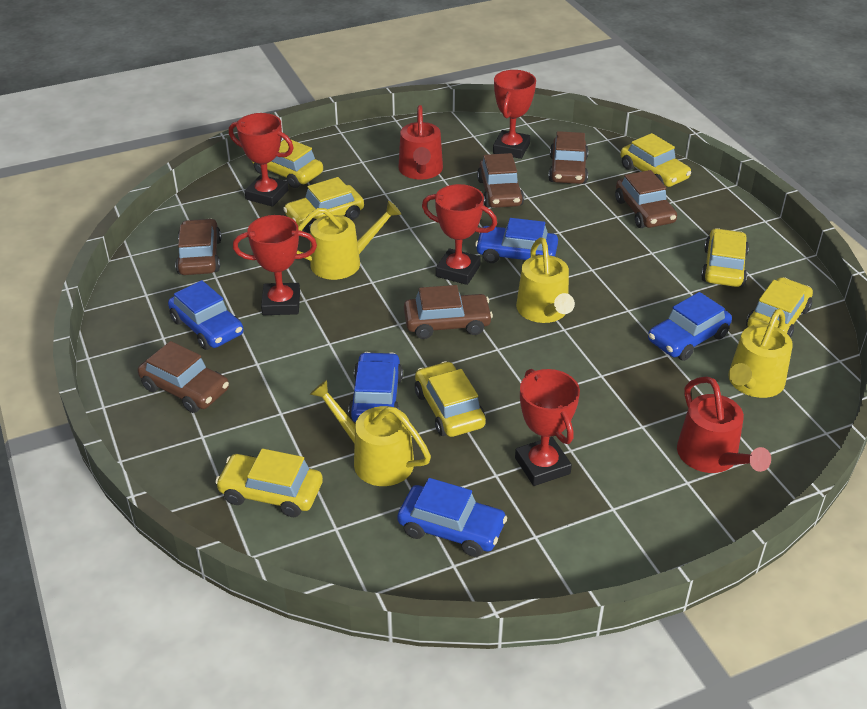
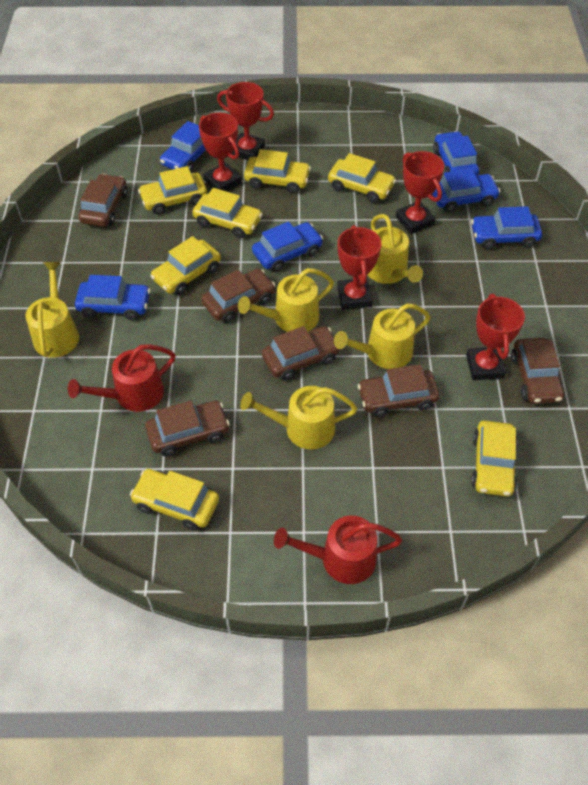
blue car: 5 -> 6
yellow watering can: 4 -> 5

